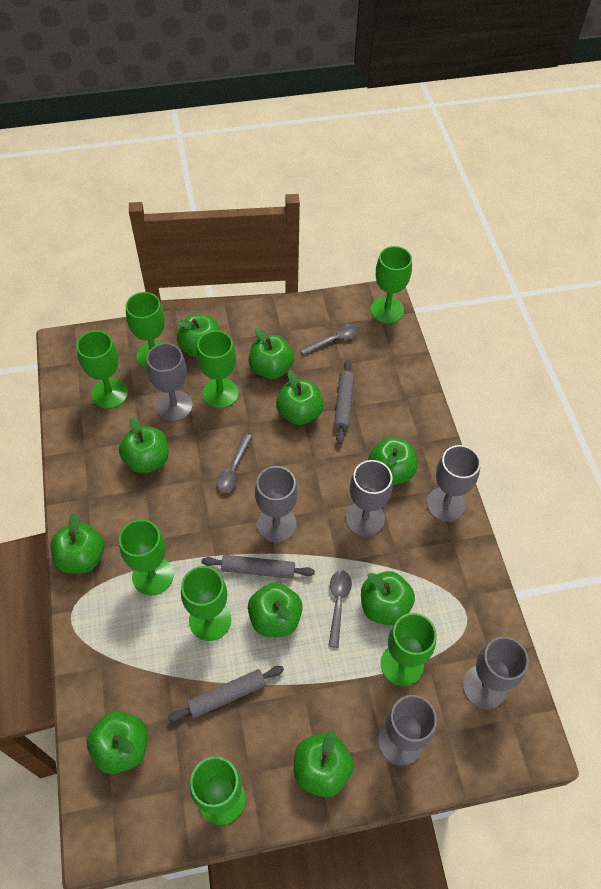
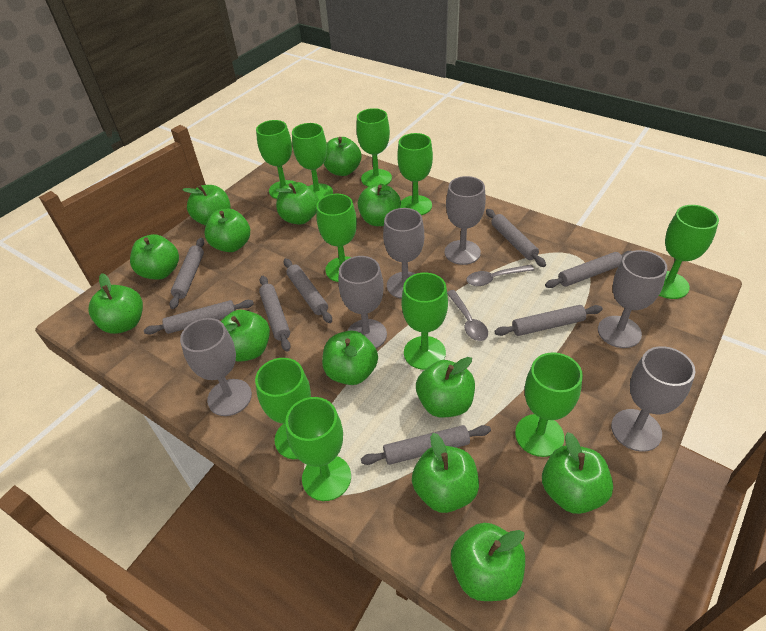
green apple: 10 -> 13
green goblet: 8 -> 10
grey rolling pin: 3 -> 8
grey spoon: 3 -> 2

